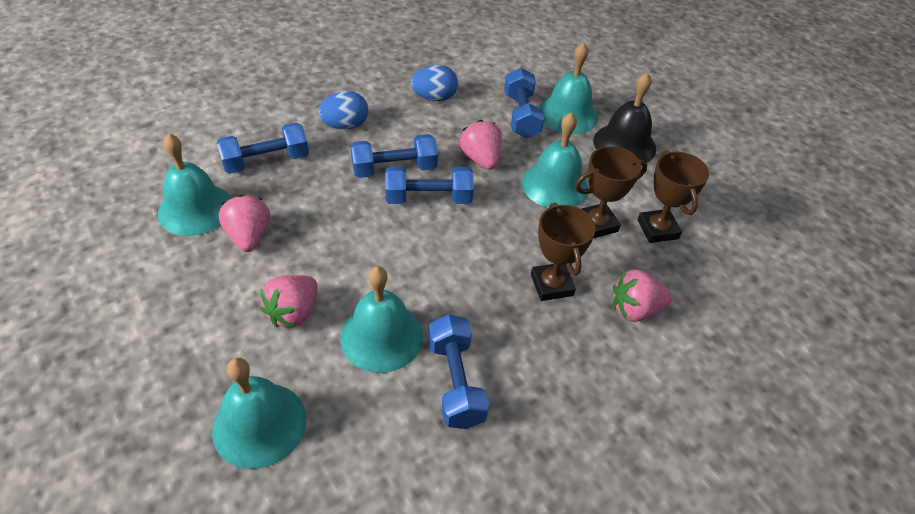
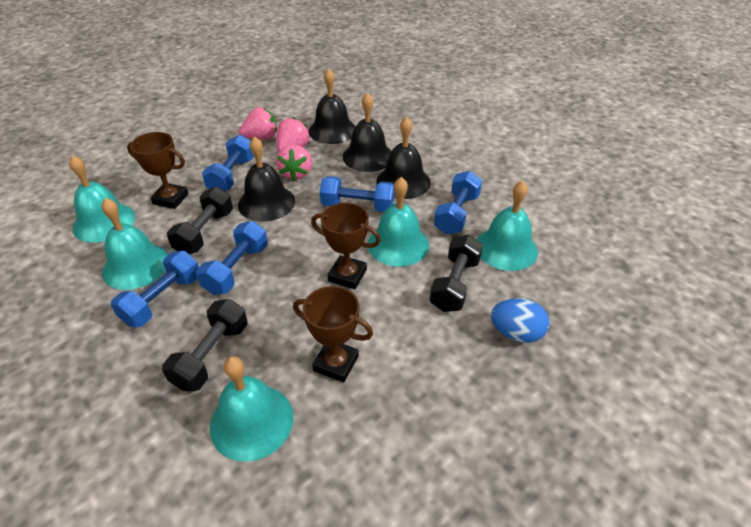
black bell: 1 -> 4
black dumbbell: 0 -> 3
blue egg: 2 -> 1
pink strawberry: 4 -> 3

